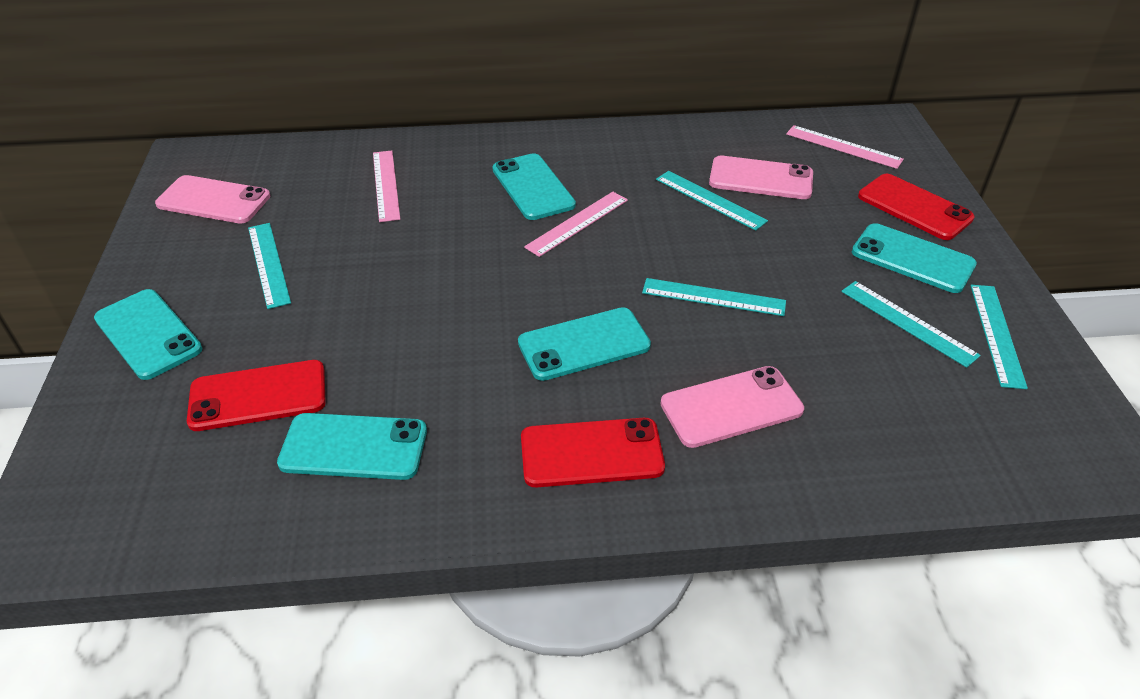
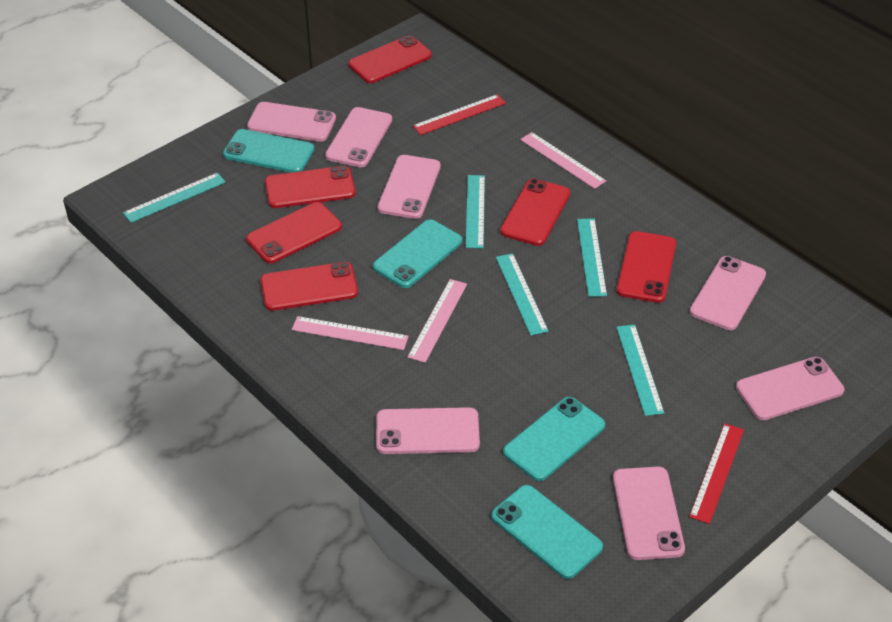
pink phone: 3 -> 7
red phone: 3 -> 6
red ruler: 0 -> 2
turquoise phone: 5 -> 4

